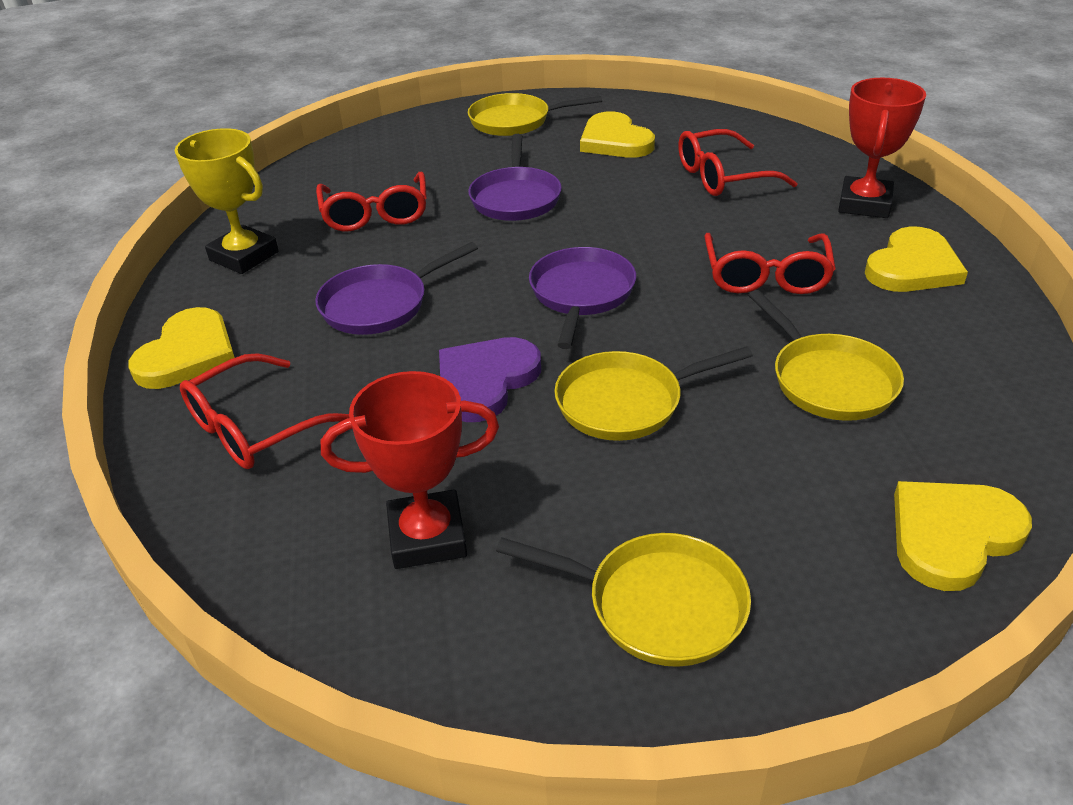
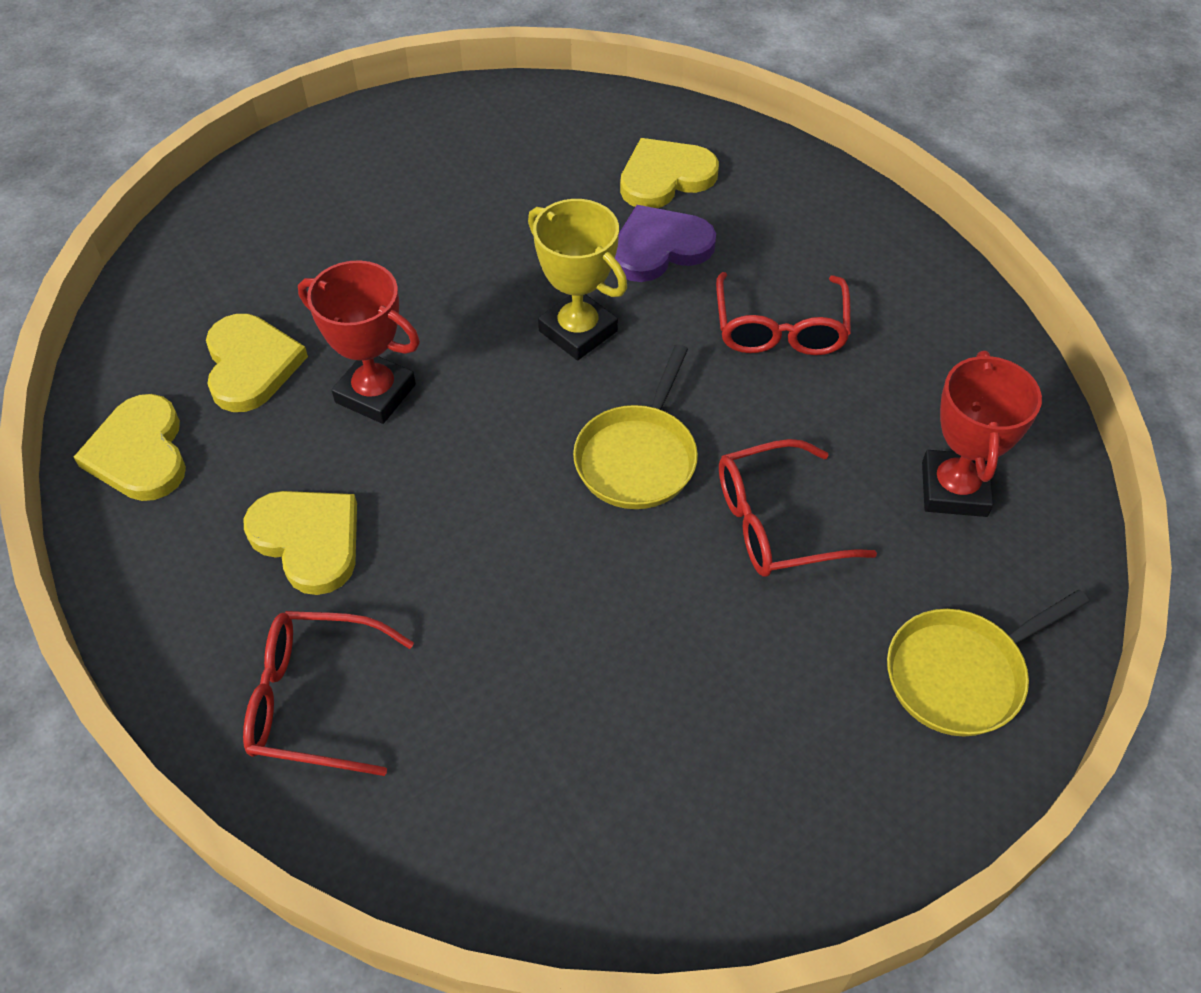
purple pan: 3 -> 0
red glasses: 4 -> 3
yellow pan: 4 -> 2

